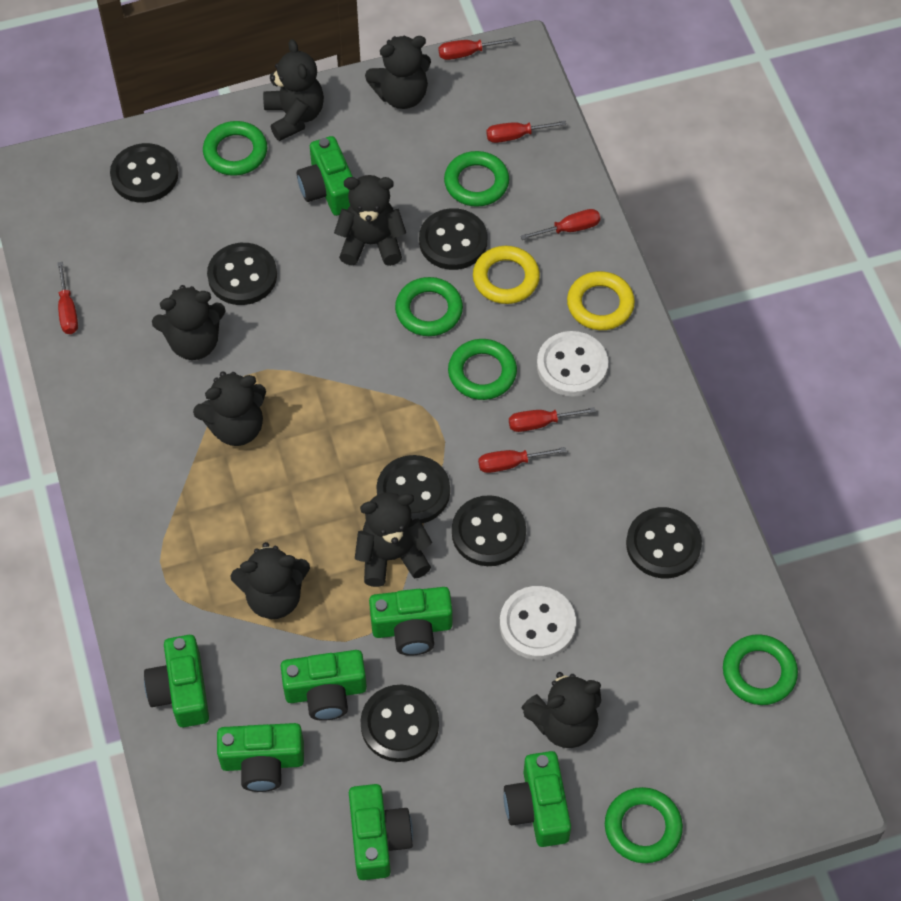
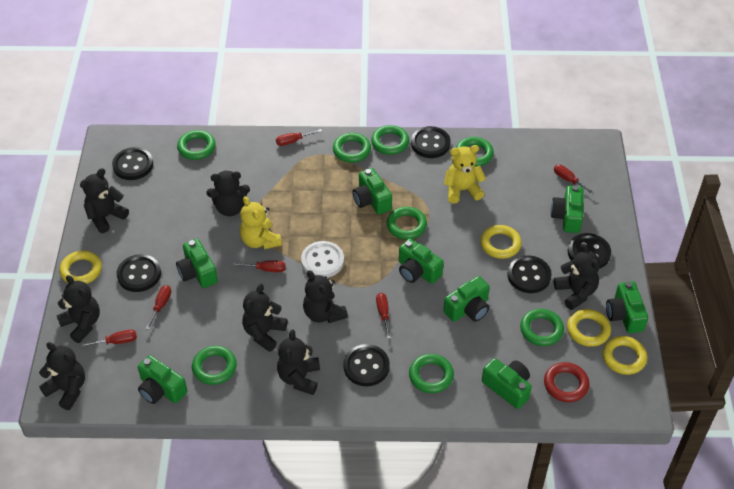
black button: 7 -> 6
green camera: 7 -> 8
green ring: 6 -> 8
red ring: 0 -> 1
white button: 2 -> 1
yellow ring: 2 -> 4
yellow teddy bear: 0 -> 2

